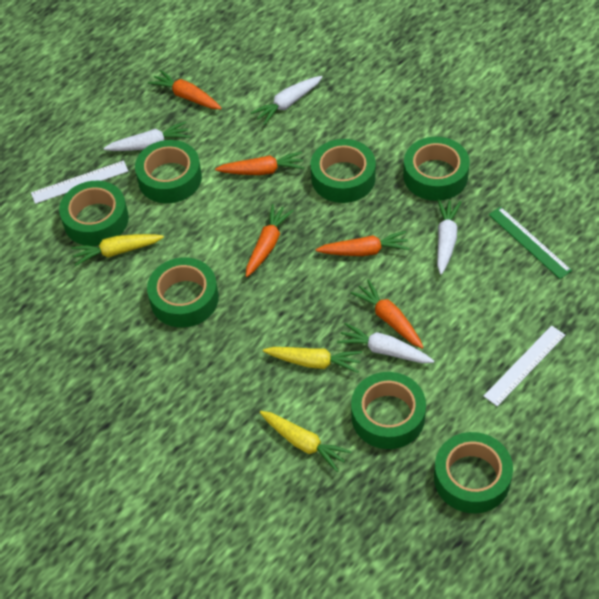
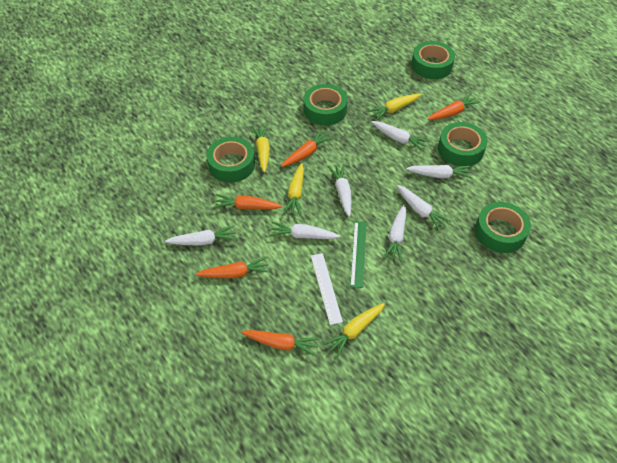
green tape: 7 -> 5
white carrot: 4 -> 7
white ruler: 2 -> 1
yellow carrot: 3 -> 4

